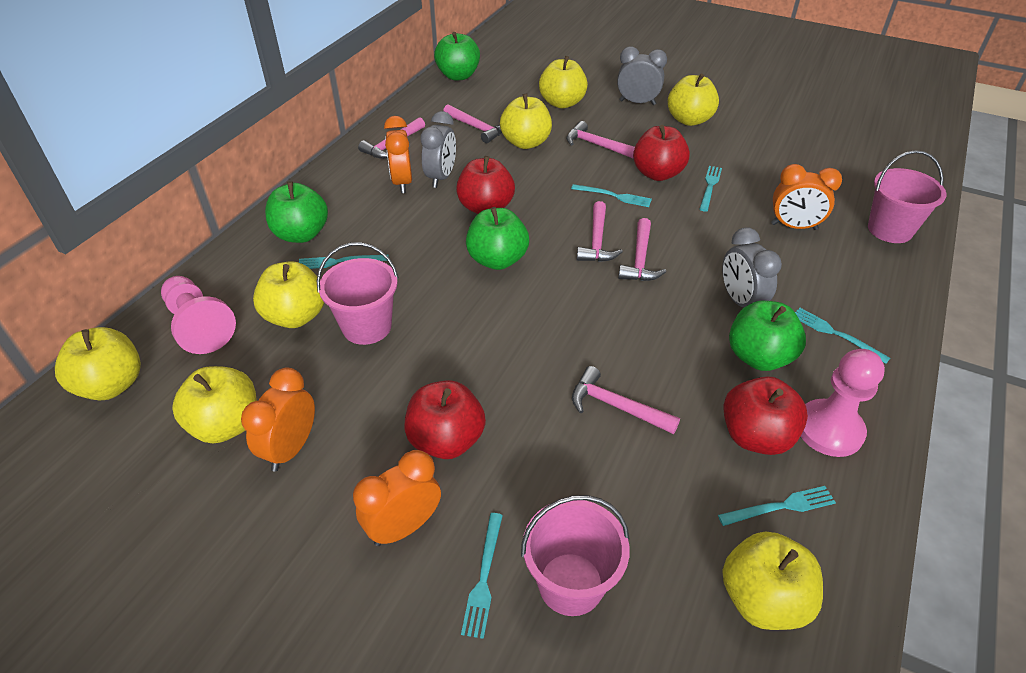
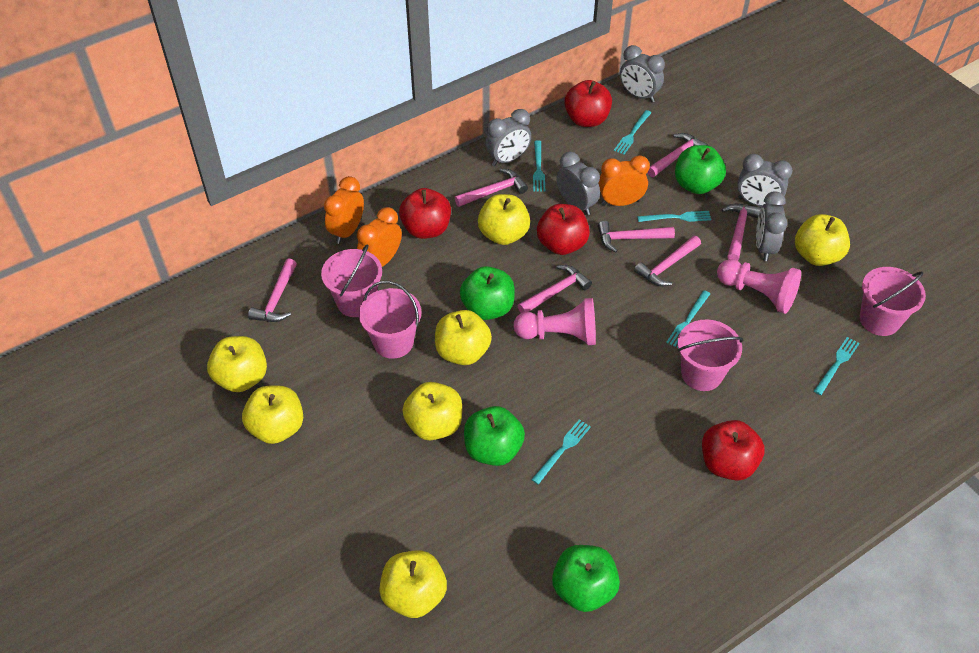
grey clock: 3 -> 5
orange clock: 4 -> 3
pink bucket: 3 -> 4
pink hammer: 6 -> 7

